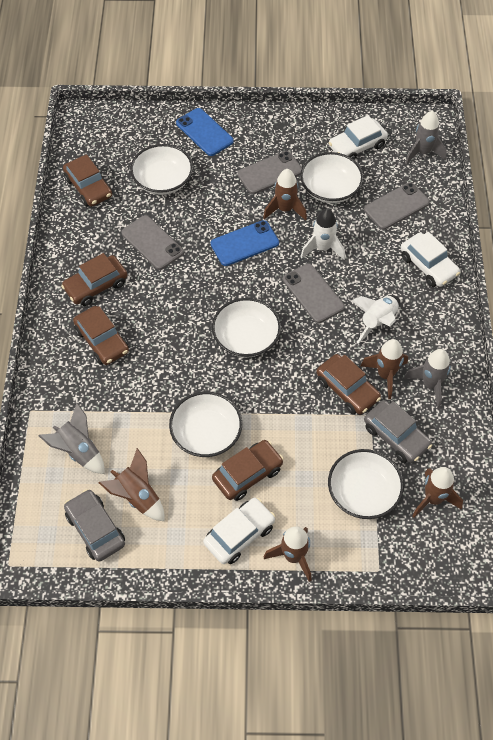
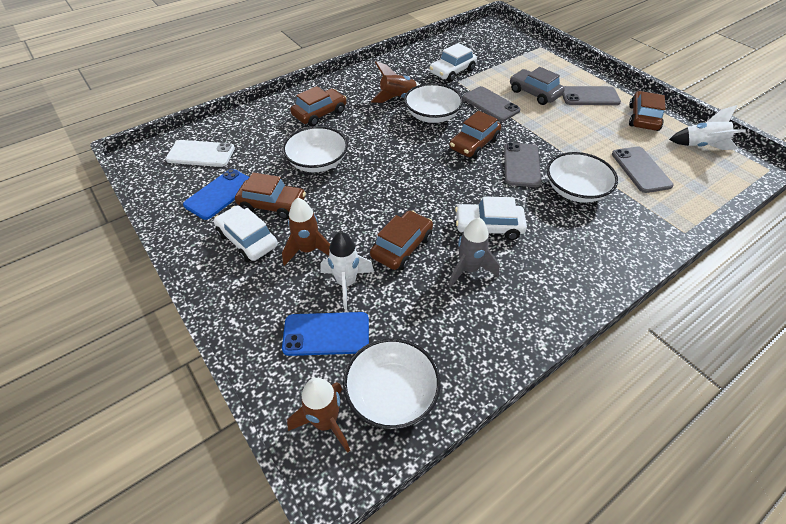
brown rocket: 5 -> 3
grey car: 2 -> 1
grey rocket: 3 -> 1
white bowl: 5 -> 4
white phone: 0 -> 1

